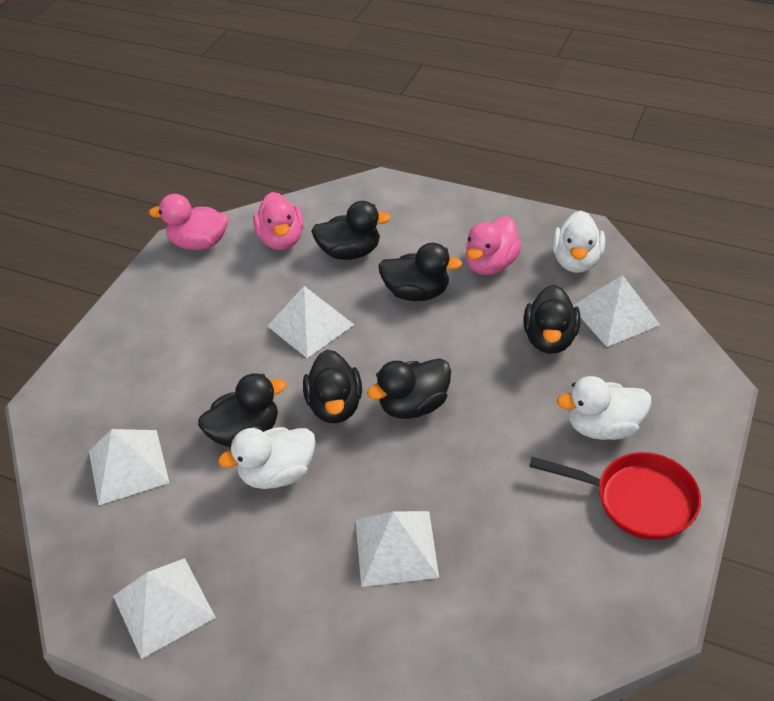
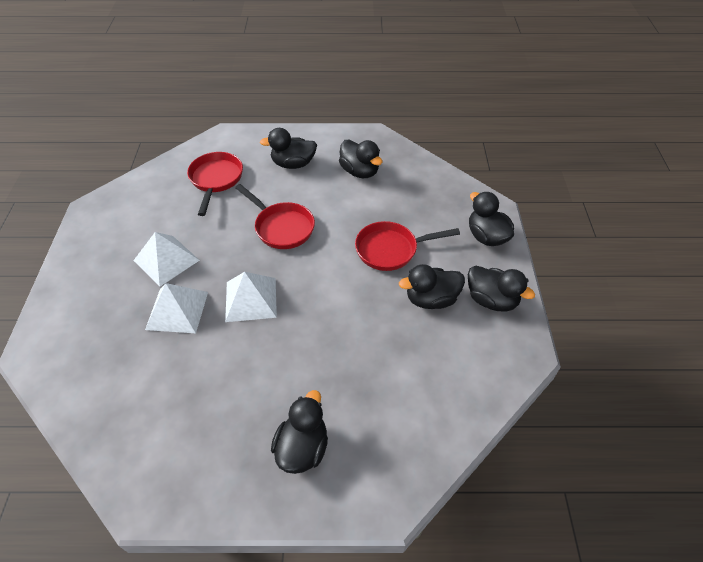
pink duck: 3 -> 0
red pan: 1 -> 3
white duck: 3 -> 0
white pyramid: 5 -> 3

